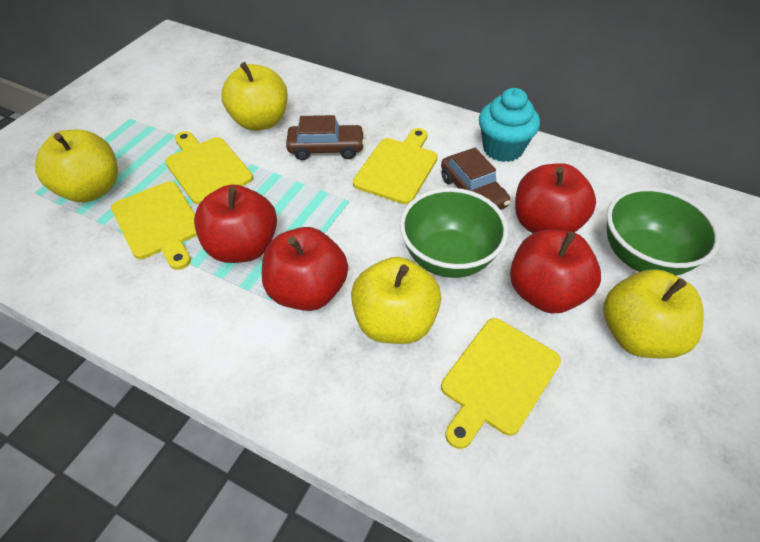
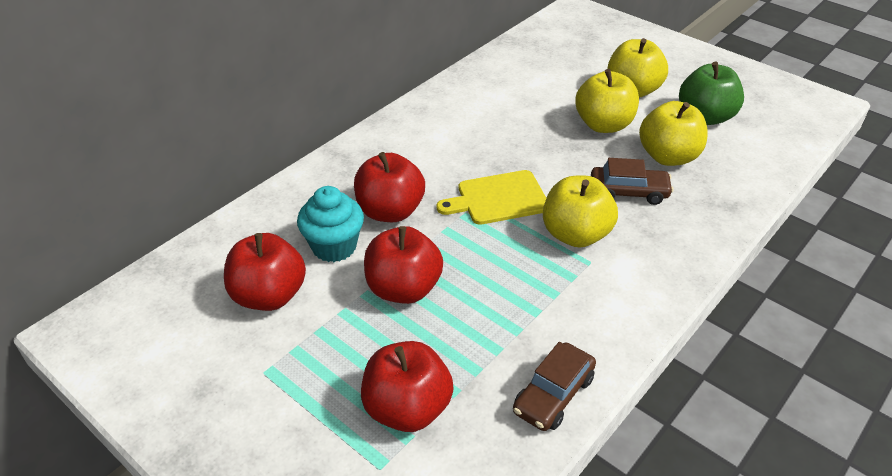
green apple: 0 -> 1
green bowl: 2 -> 0
yellow cutting board: 4 -> 1

